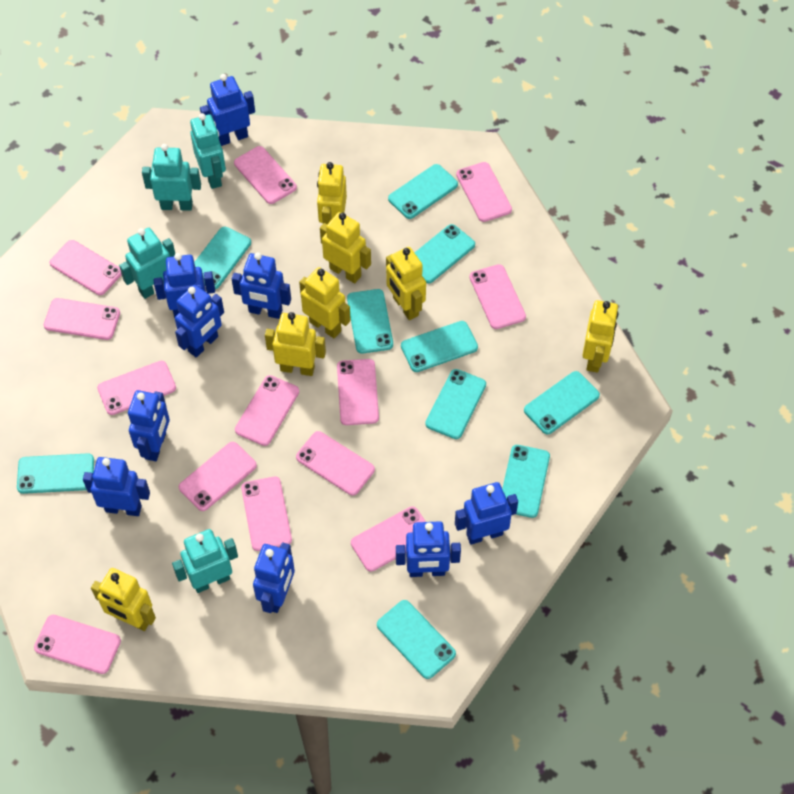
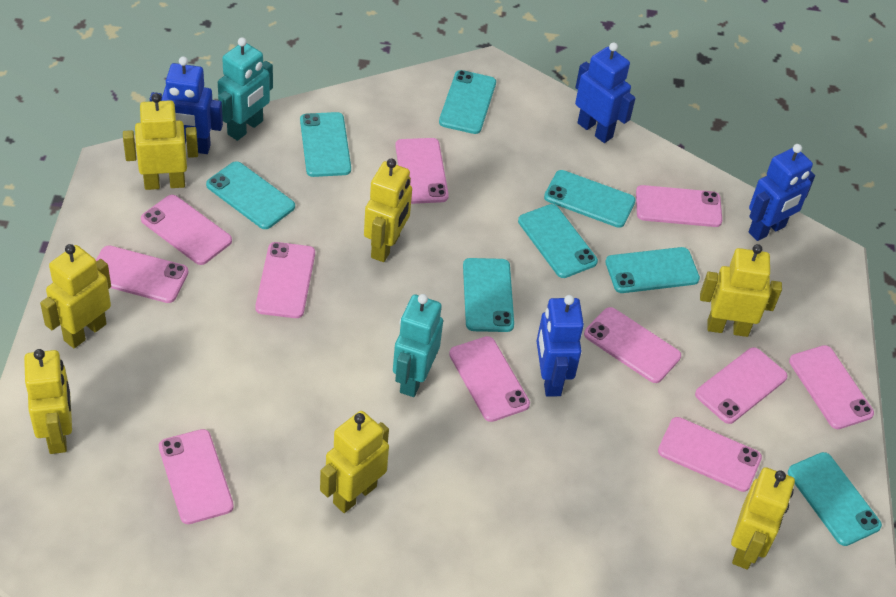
blue robot: 9 -> 4
pink phone: 13 -> 11
turquoise phone: 10 -> 8
turquoise robot: 4 -> 2

